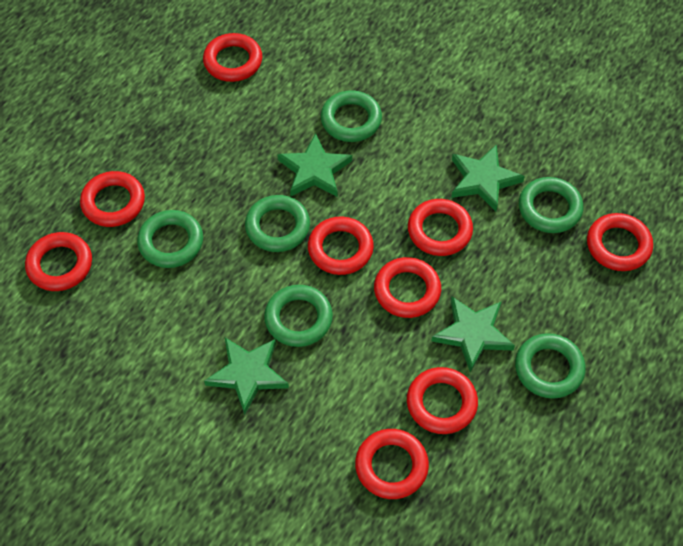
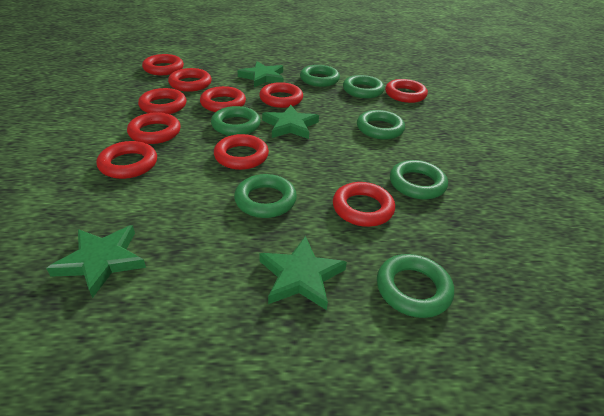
green ring: 6 -> 7
red ring: 9 -> 10

